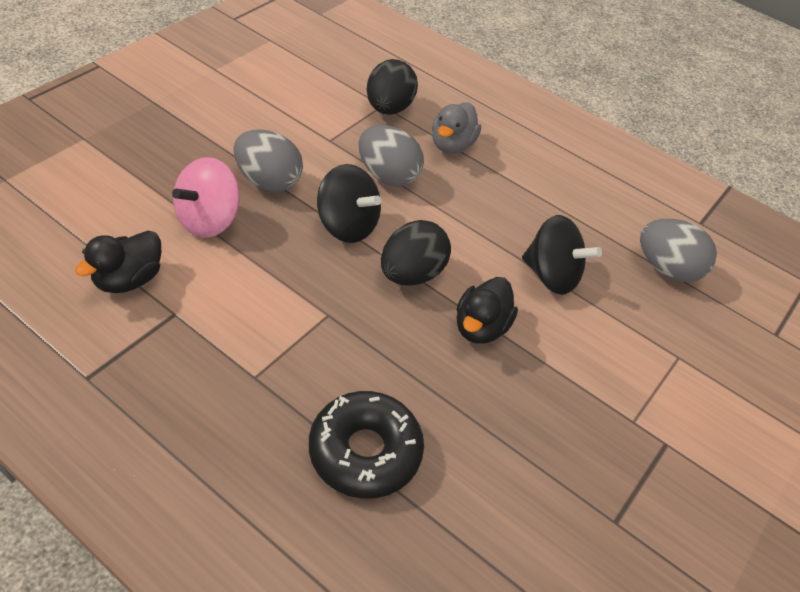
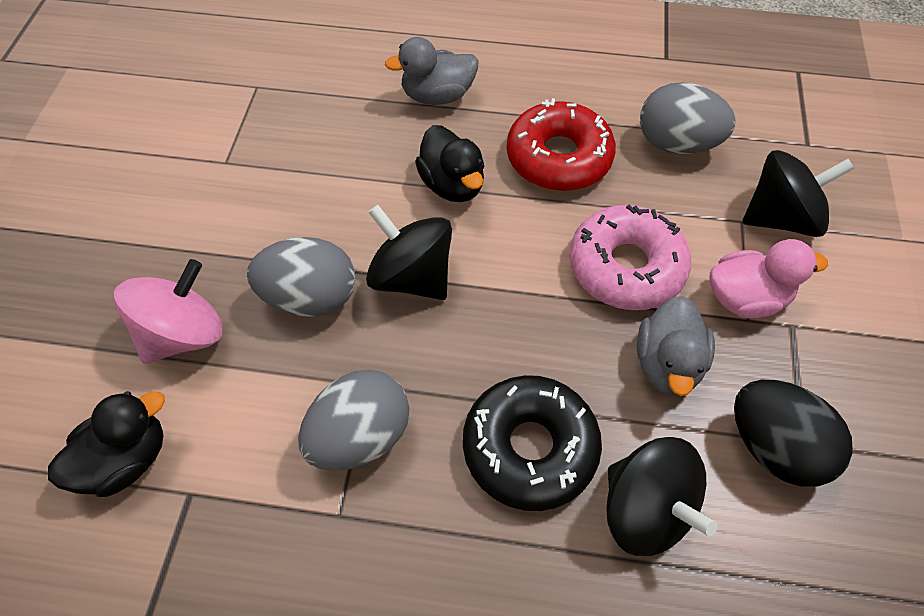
black egg: 2 -> 1
black spinning top: 2 -> 3
grey duck: 1 -> 2
pink donut: 0 -> 1
pink duck: 0 -> 1
red donut: 0 -> 1

